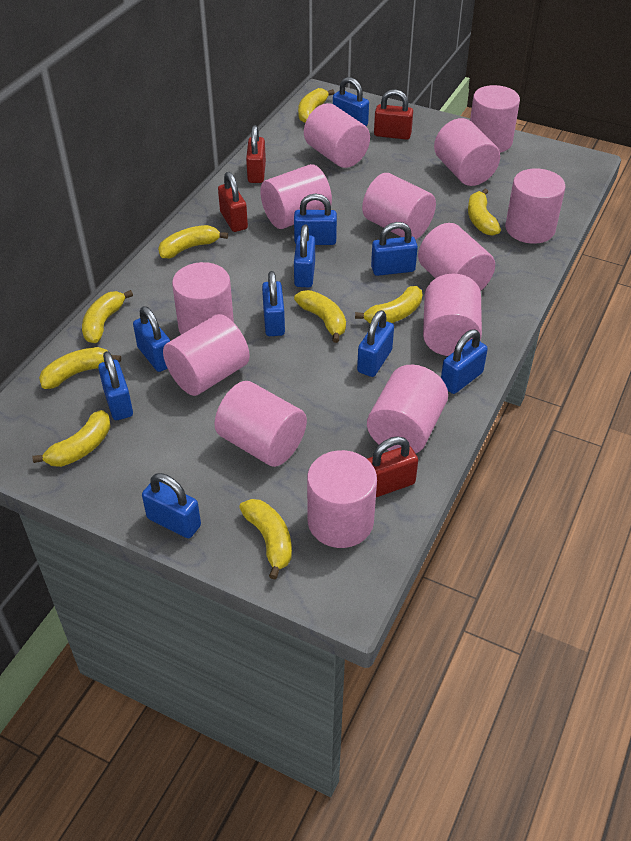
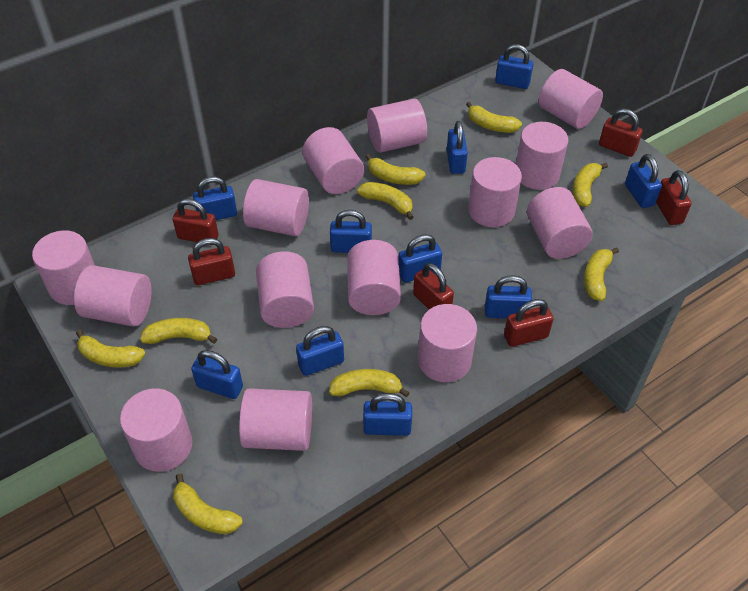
pink cylinder: 13 -> 14
red padlock: 4 -> 6

